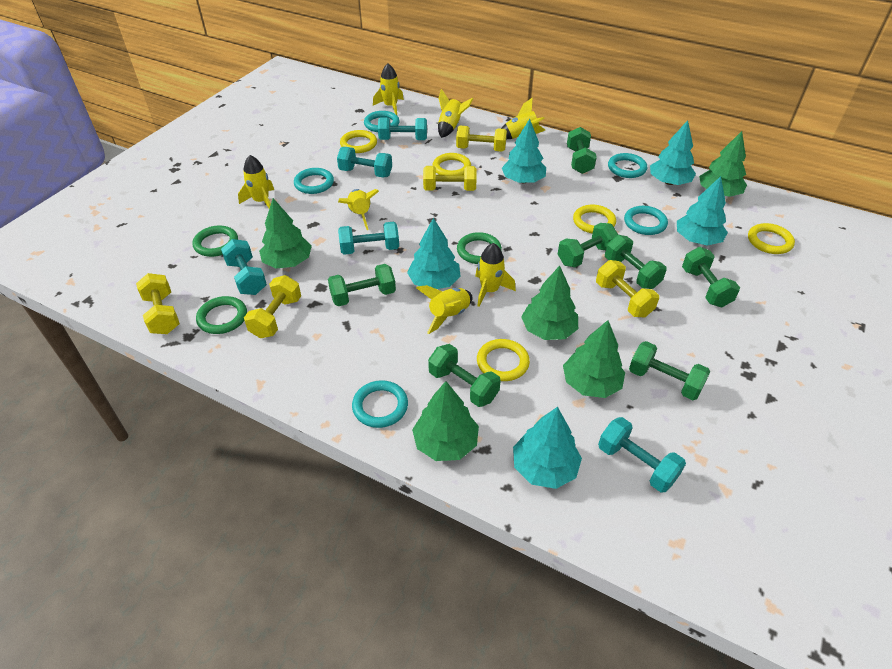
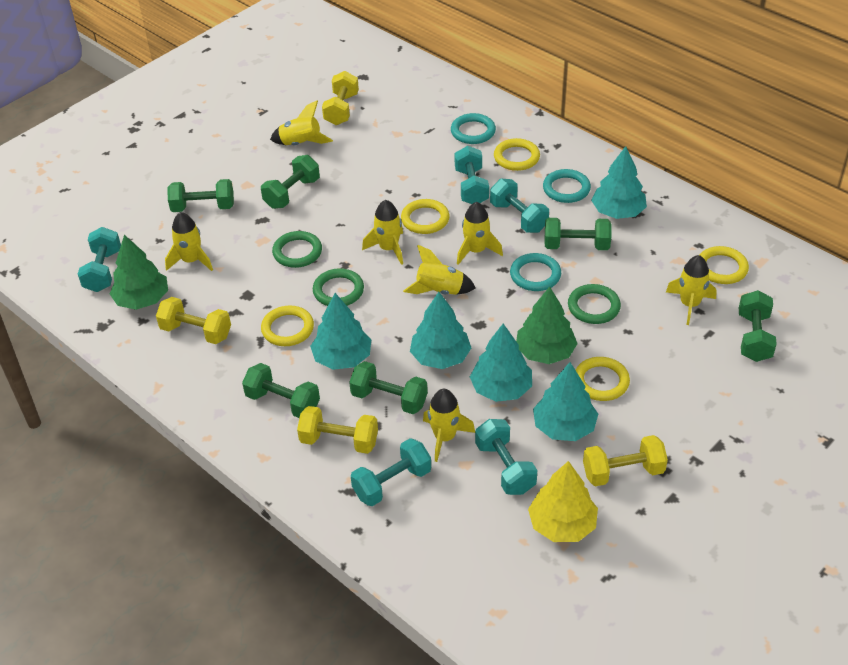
green dumbbell: 7 -> 6
green tree: 5 -> 2
turquoise ring: 5 -> 3
yellow dumbbell: 5 -> 4
yellow tree: 0 -> 1

